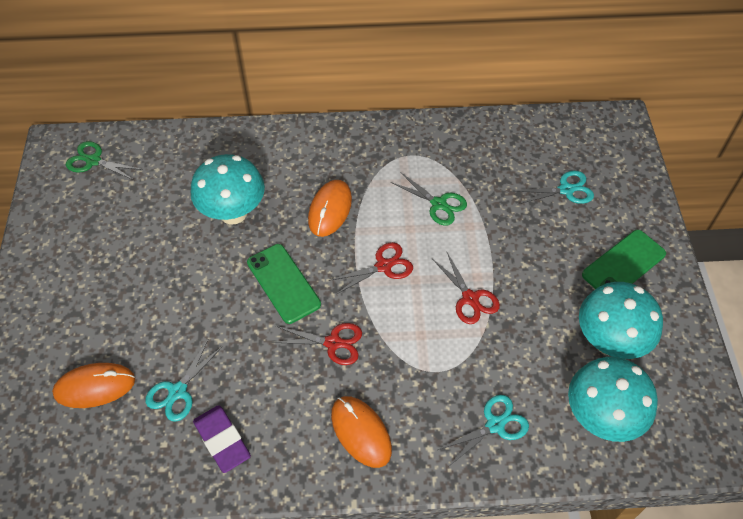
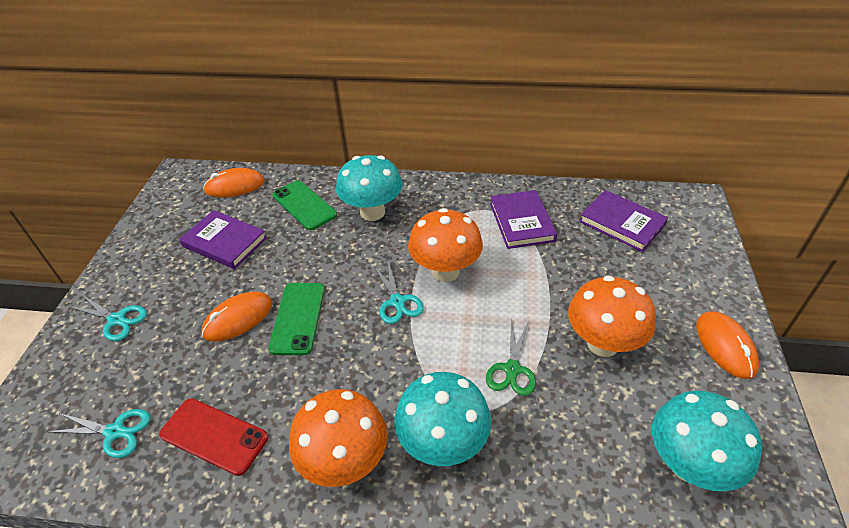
green scissors: 2 -> 1
orange mushroom: 0 -> 3
purple book: 0 -> 3
purple eraser: 1 -> 0
red phone: 0 -> 1
red scissors: 3 -> 0

